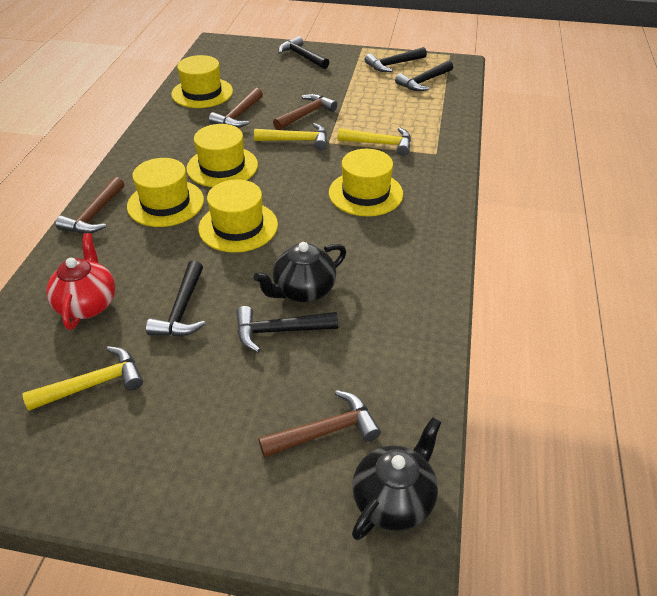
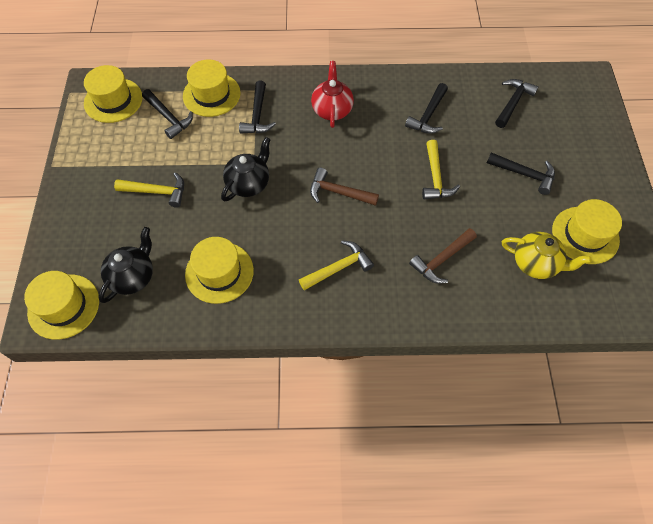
brown hammer: 4 -> 2
yellow teapot: 0 -> 1

